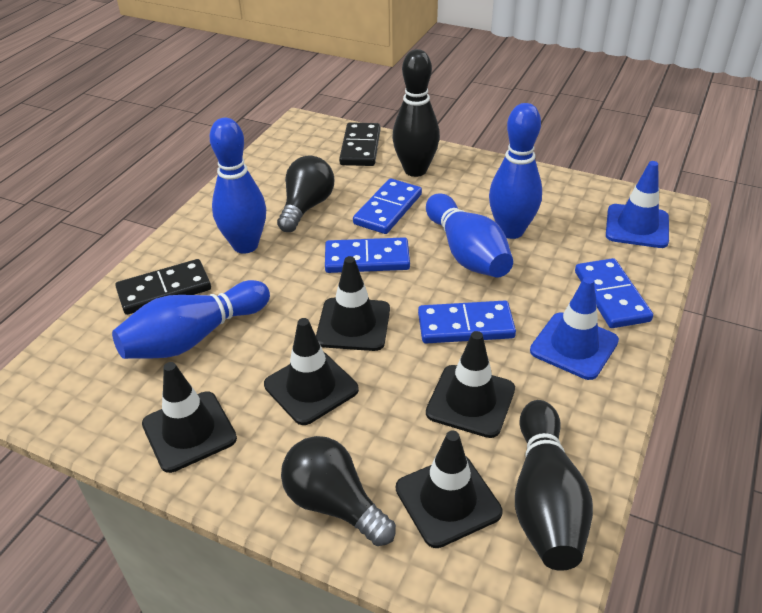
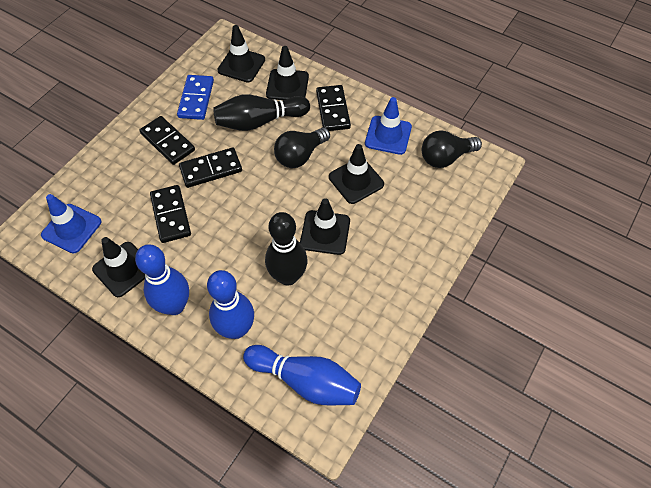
black domino: 2 -> 4
blue bowling pin: 4 -> 3
blue domino: 4 -> 1

